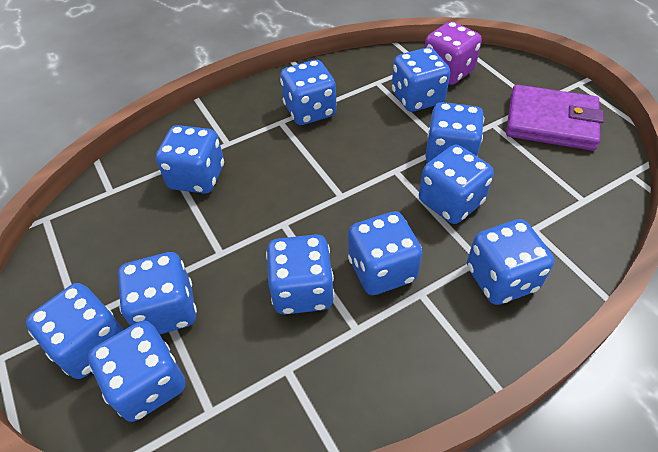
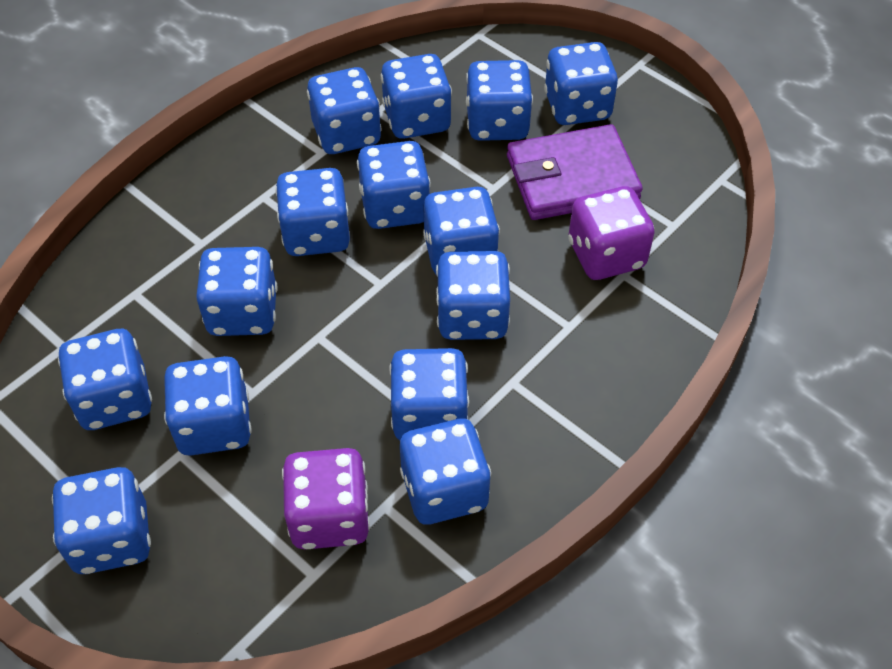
blue dice: 11 -> 14
purple dice: 1 -> 2

